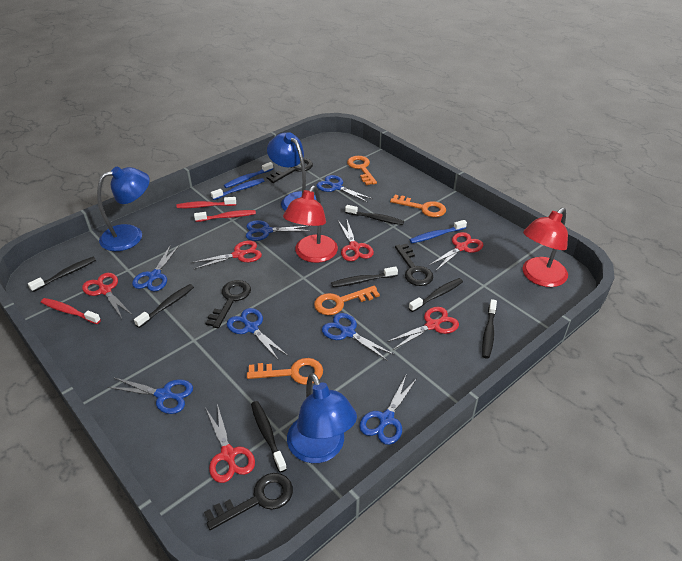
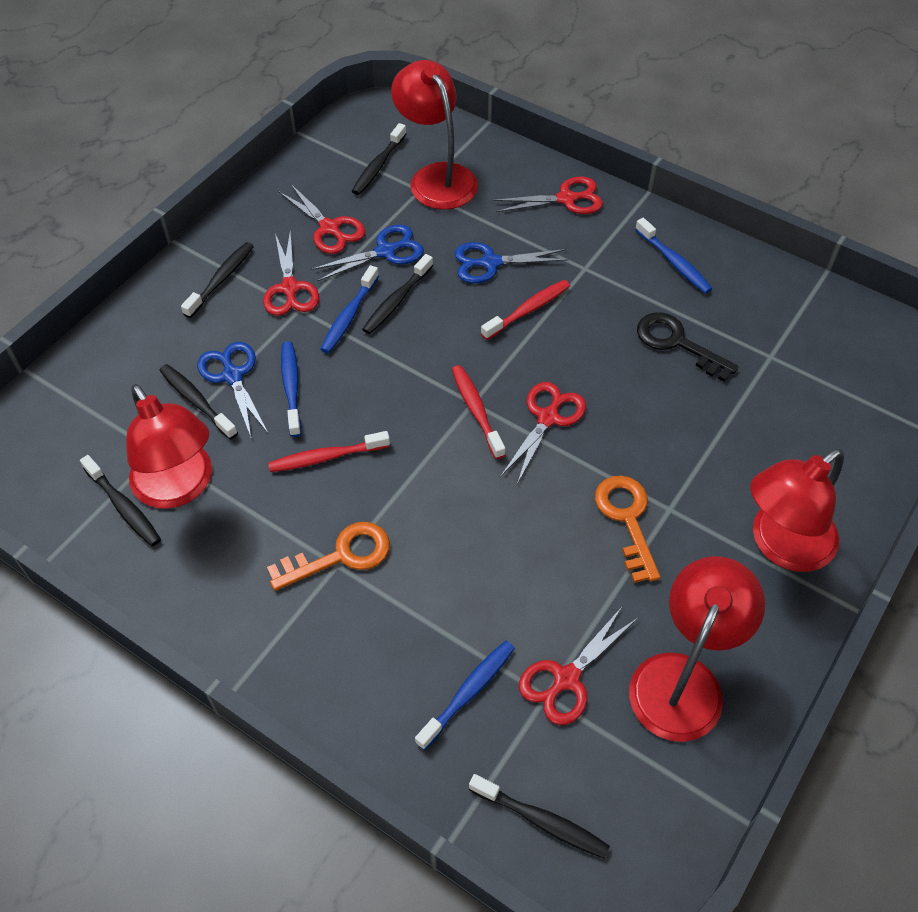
black key: 4 -> 1
black toothbrush: 7 -> 6
blue lamp: 3 -> 0
blue scissors: 7 -> 3
blue toothbrush: 3 -> 4
orange key: 4 -> 2
red lamp: 2 -> 4
red scissors: 6 -> 5

